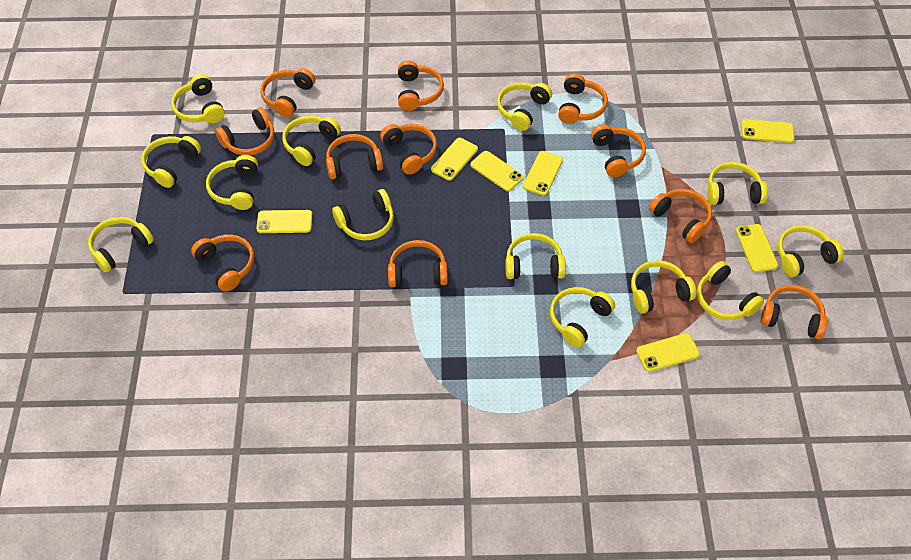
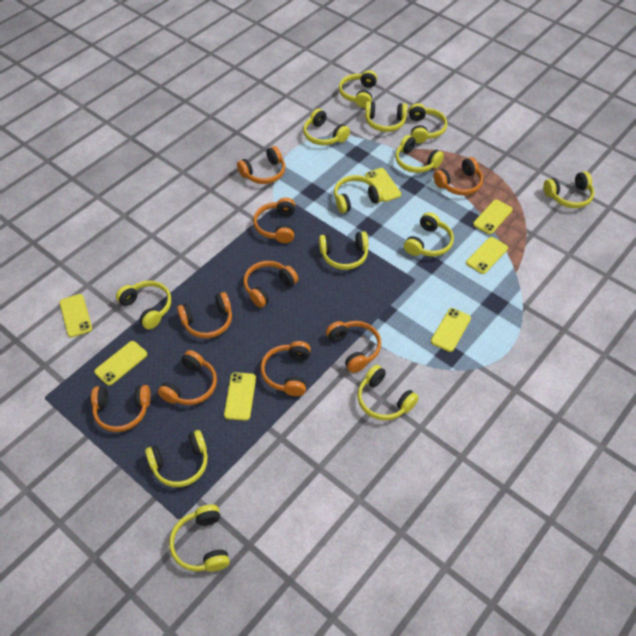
orange headphones: 11 -> 9

